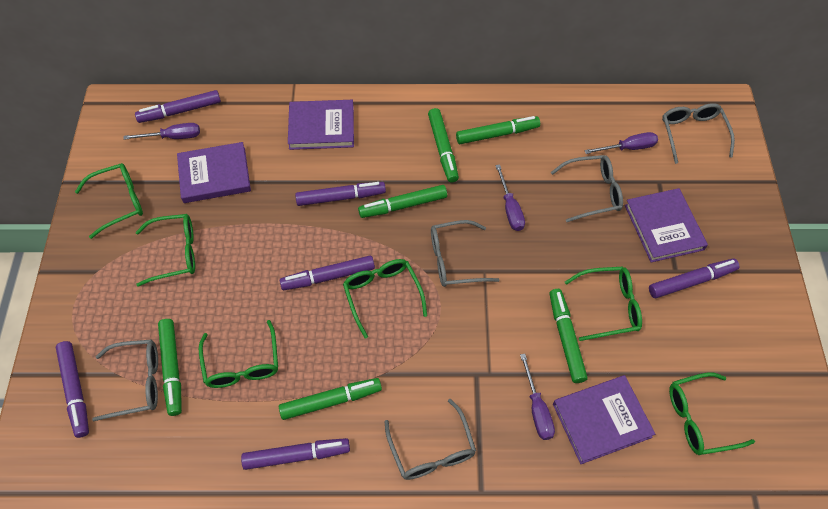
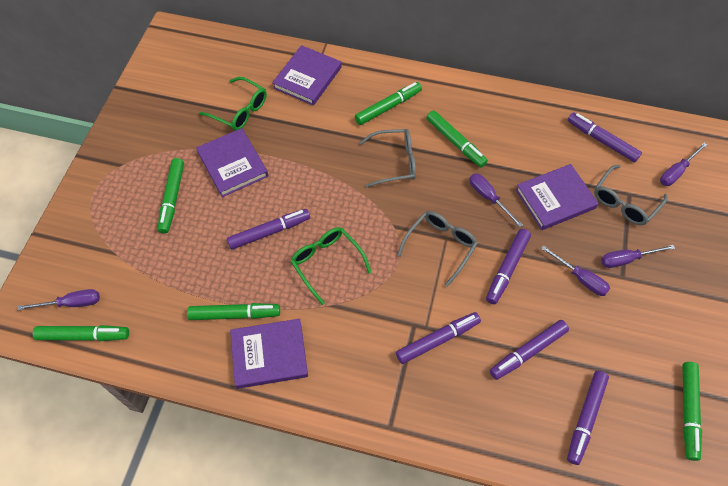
green glasses: 6 -> 2
grey glasses: 5 -> 3
purple screwdriver: 4 -> 5

